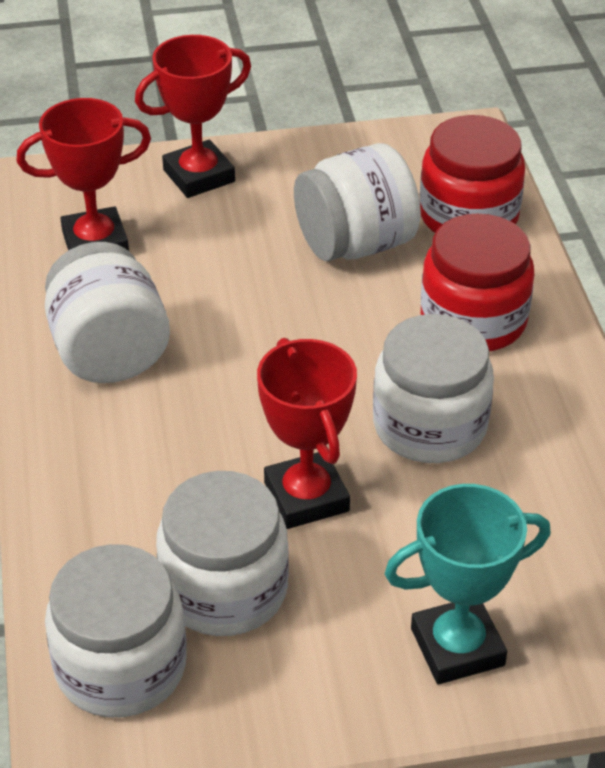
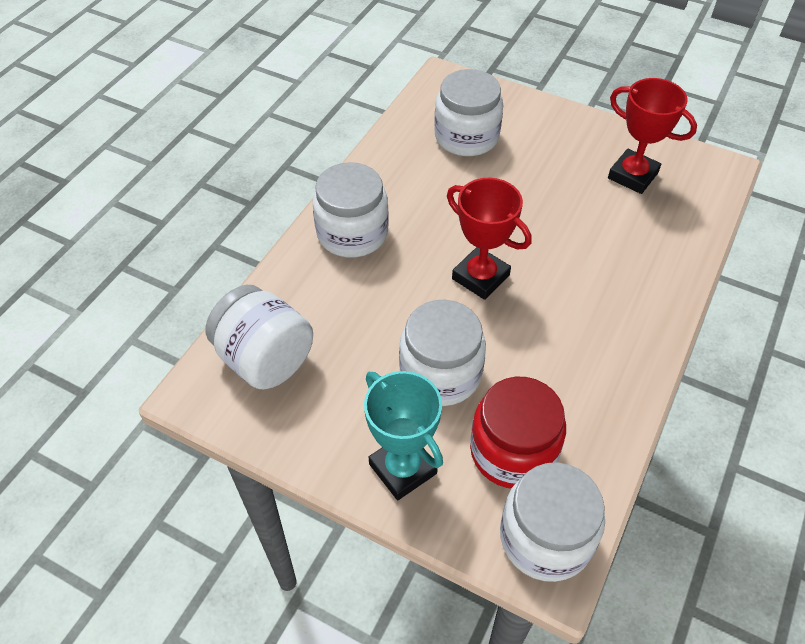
red jar: 2 -> 1
red trophy: 3 -> 2

